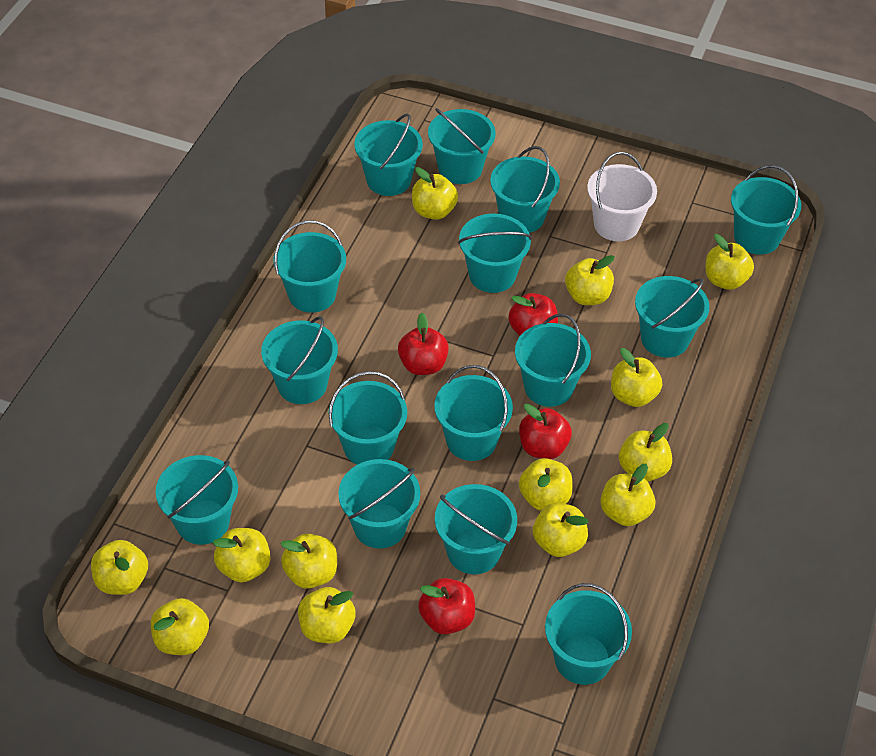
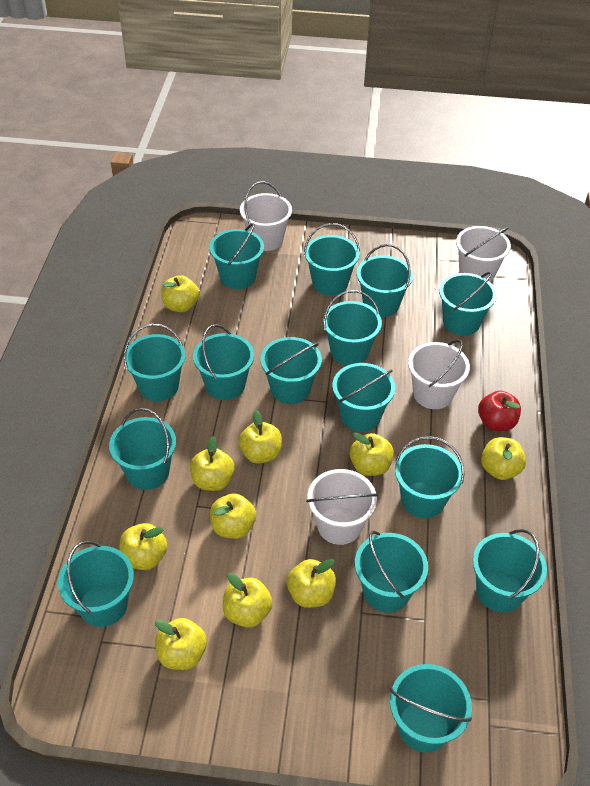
red apple: 4 -> 1
white bucket: 1 -> 4
yellow apple: 13 -> 10

